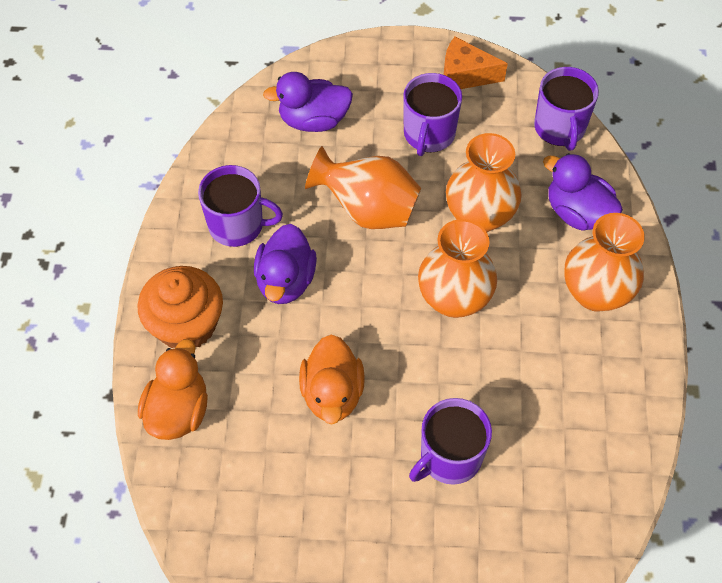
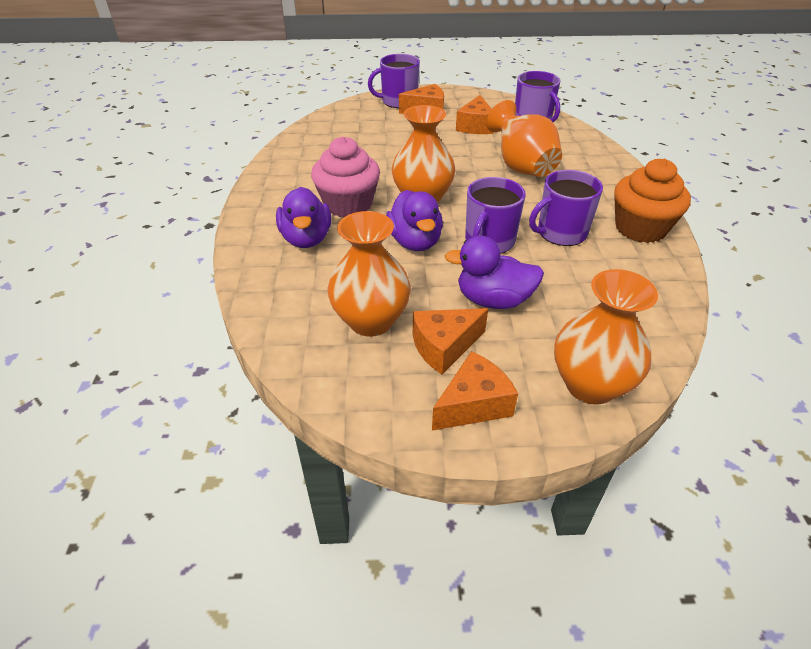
orange cheese: 1 -> 4
orange duck: 2 -> 0
pink cupcake: 0 -> 1

